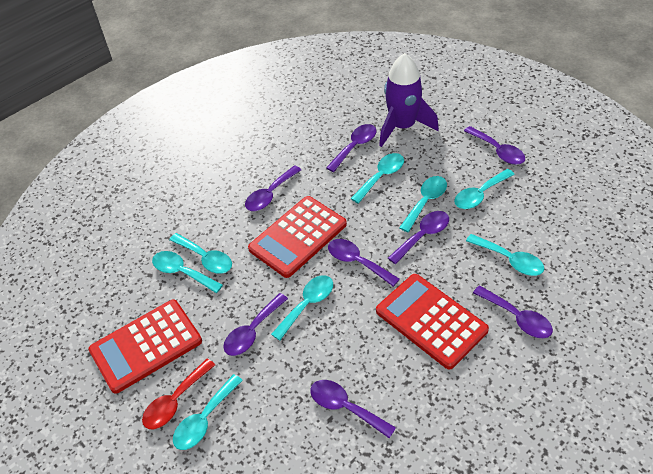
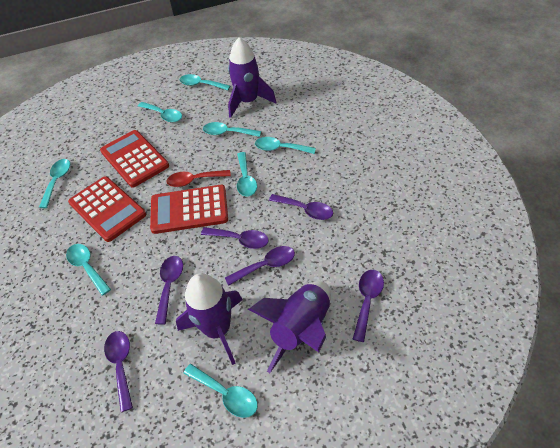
purple rocket: 1 -> 3
purple spoon: 8 -> 6

